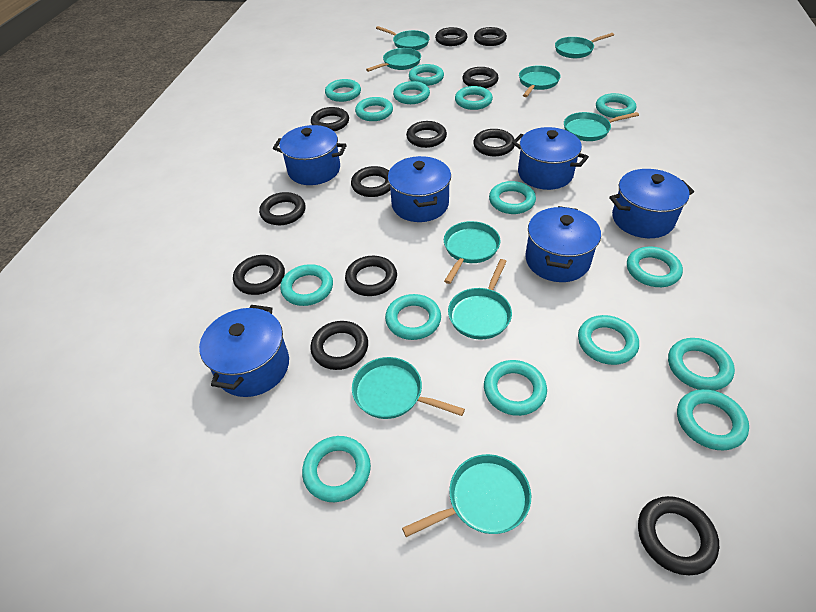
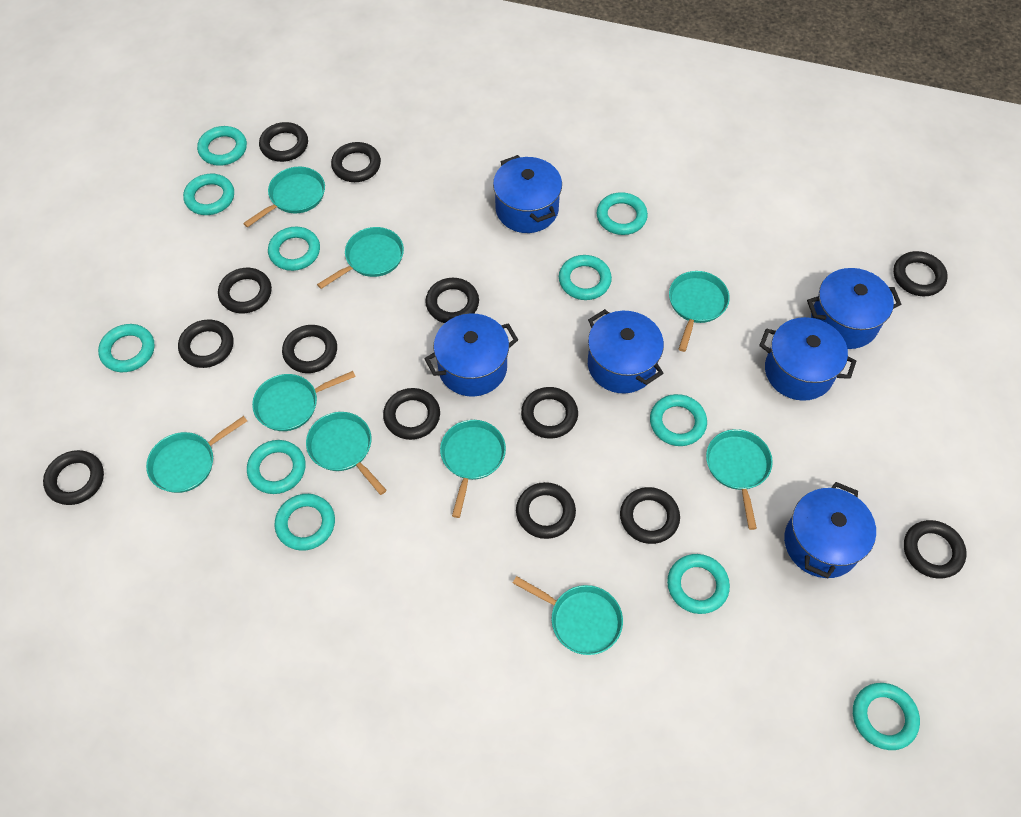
black ring: 12 -> 13
turquoise ring: 15 -> 11

